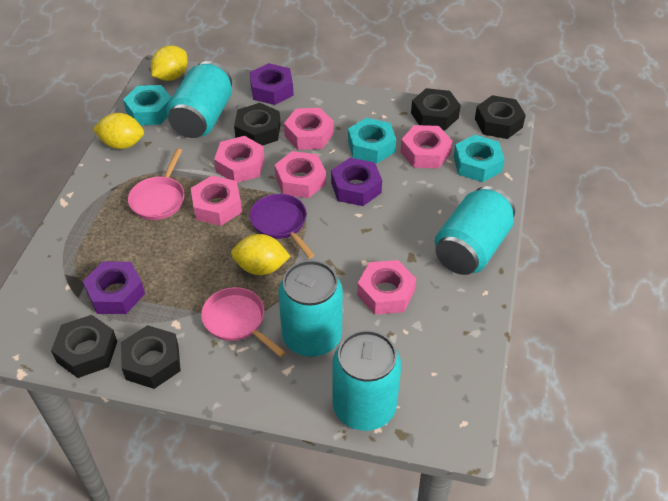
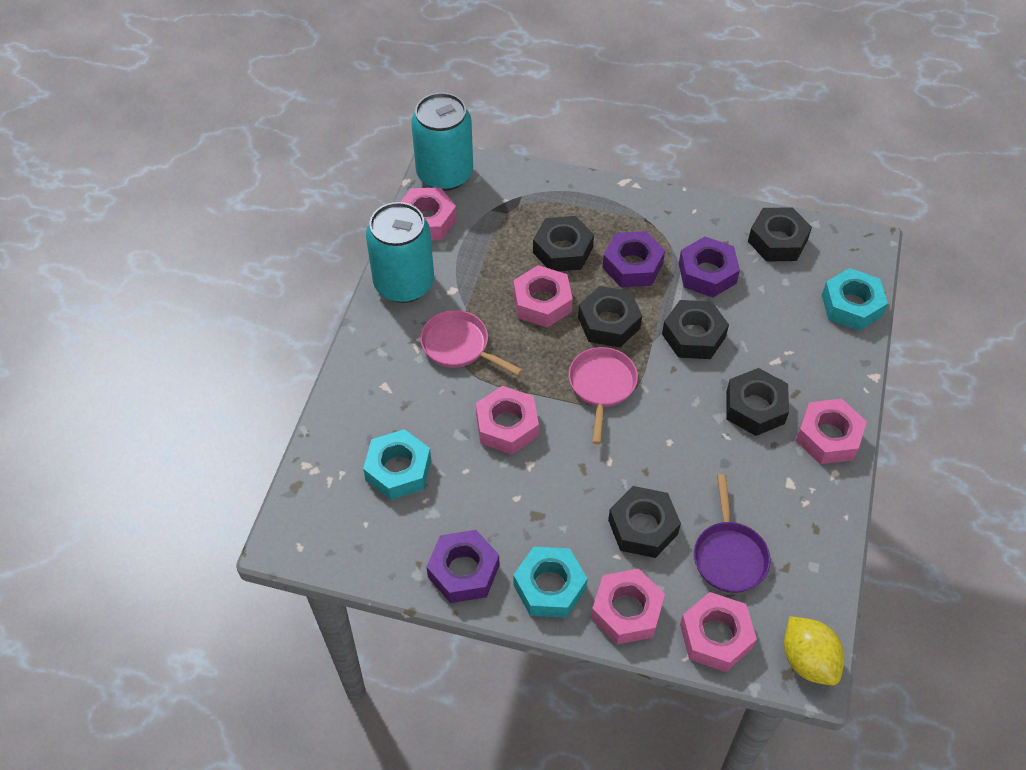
black nut: 5 -> 6
turquoise can: 4 -> 2
yellow lemon: 3 -> 1

